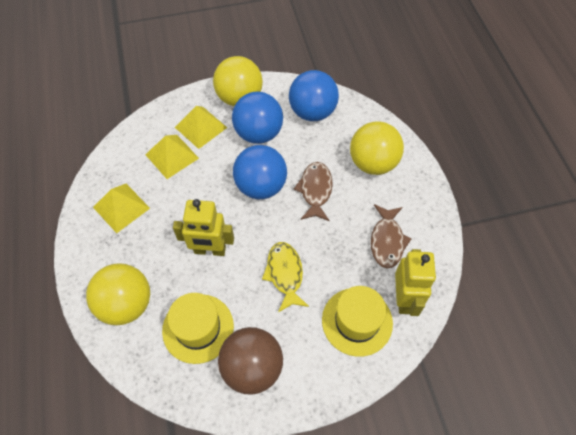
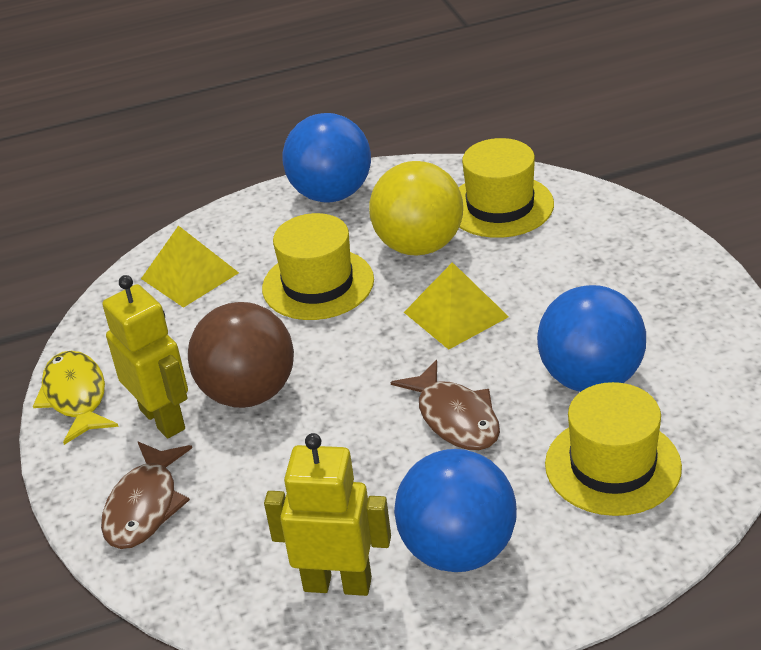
yellow ball: 3 -> 1
yellow hat: 2 -> 3
yellow pyramid: 3 -> 2

